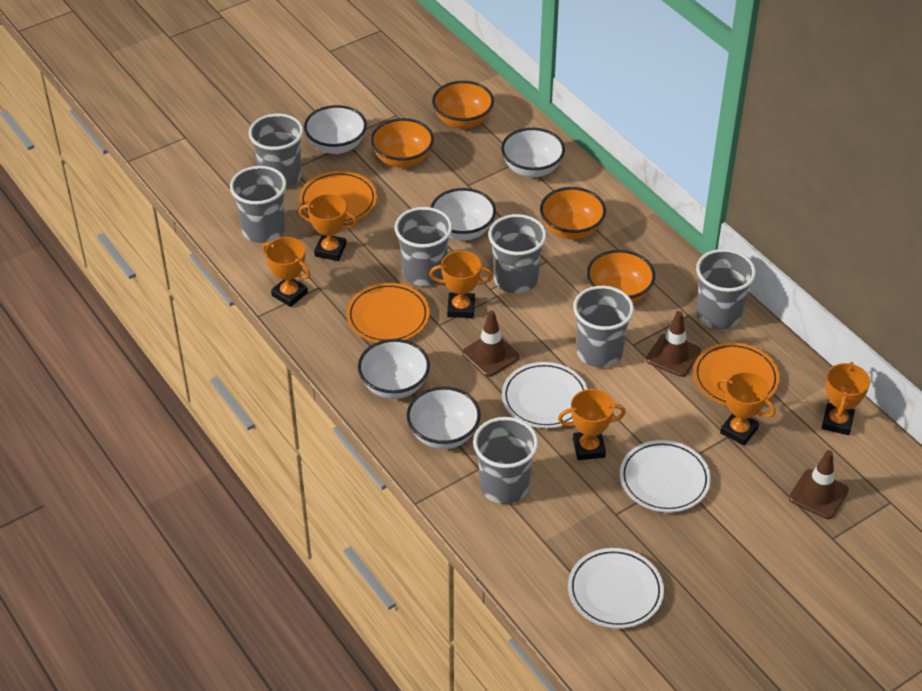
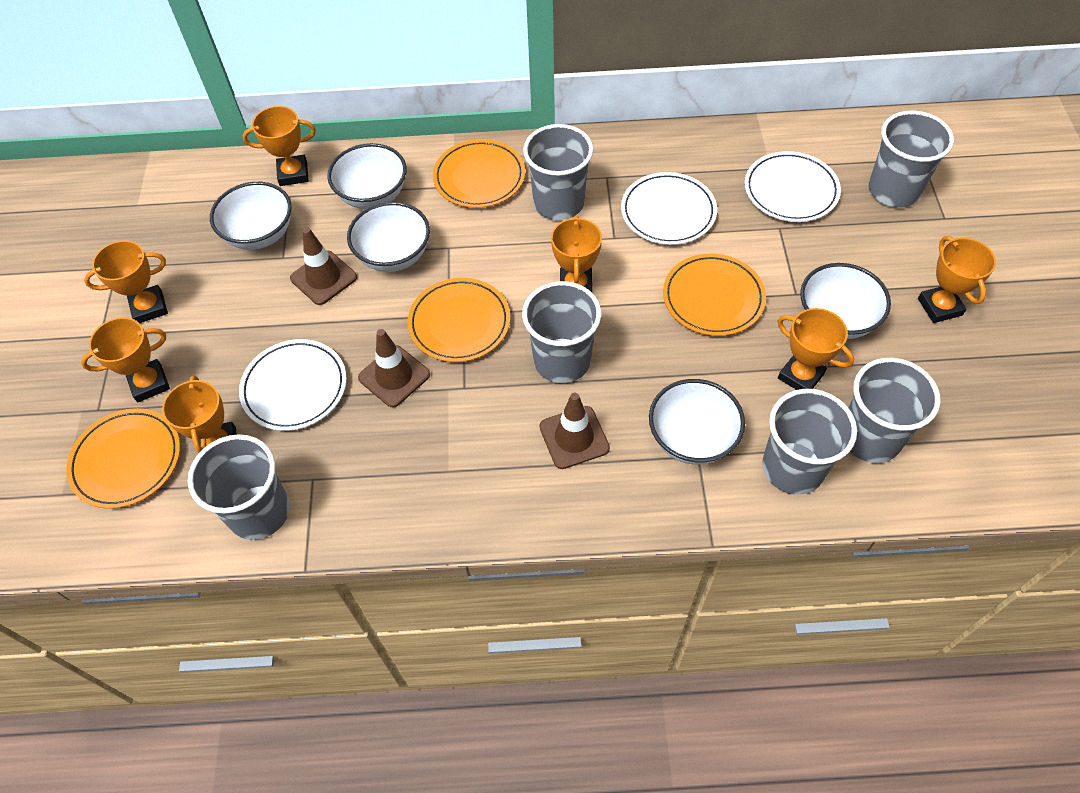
grey cup: 7 -> 6
orange bowl: 4 -> 0
orange plate: 3 -> 4
orange trophy: 6 -> 7

